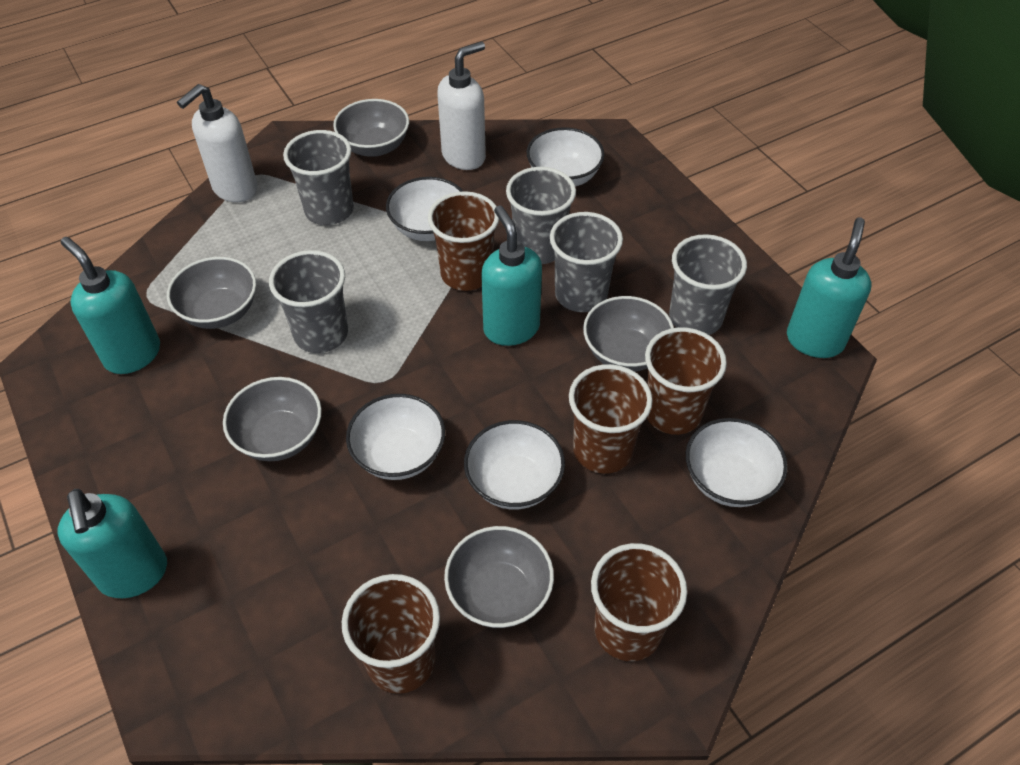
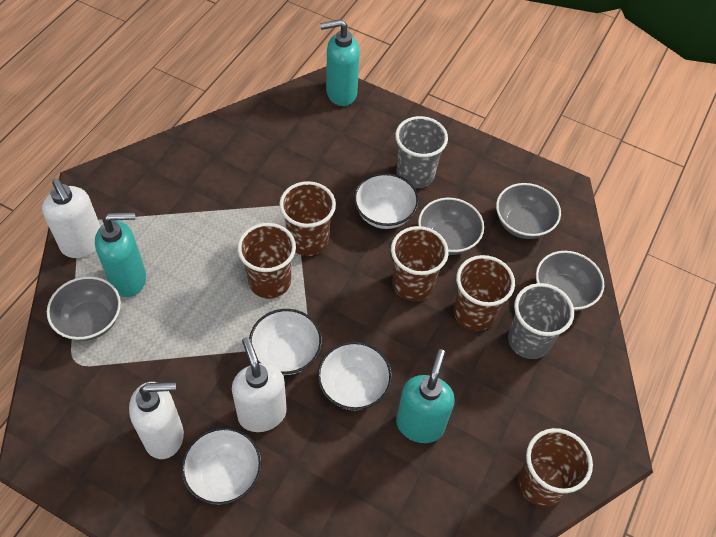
grey bowl: 5 -> 4
grey cup: 5 -> 2
turquoise soap dispenser: 4 -> 3
white bowl: 5 -> 4
white soap dispenser: 2 -> 3

